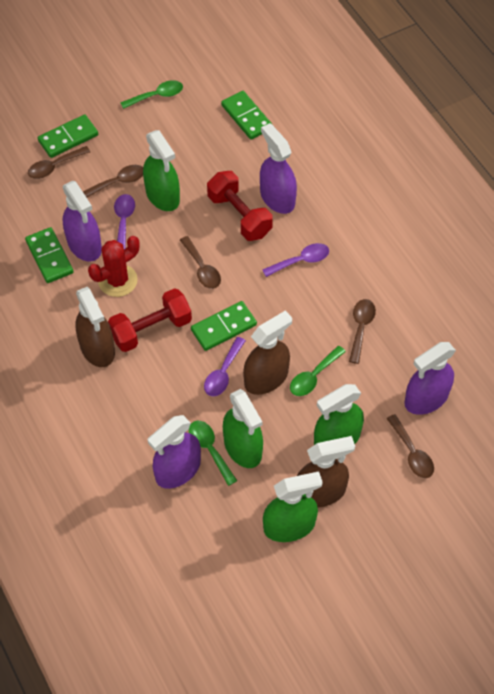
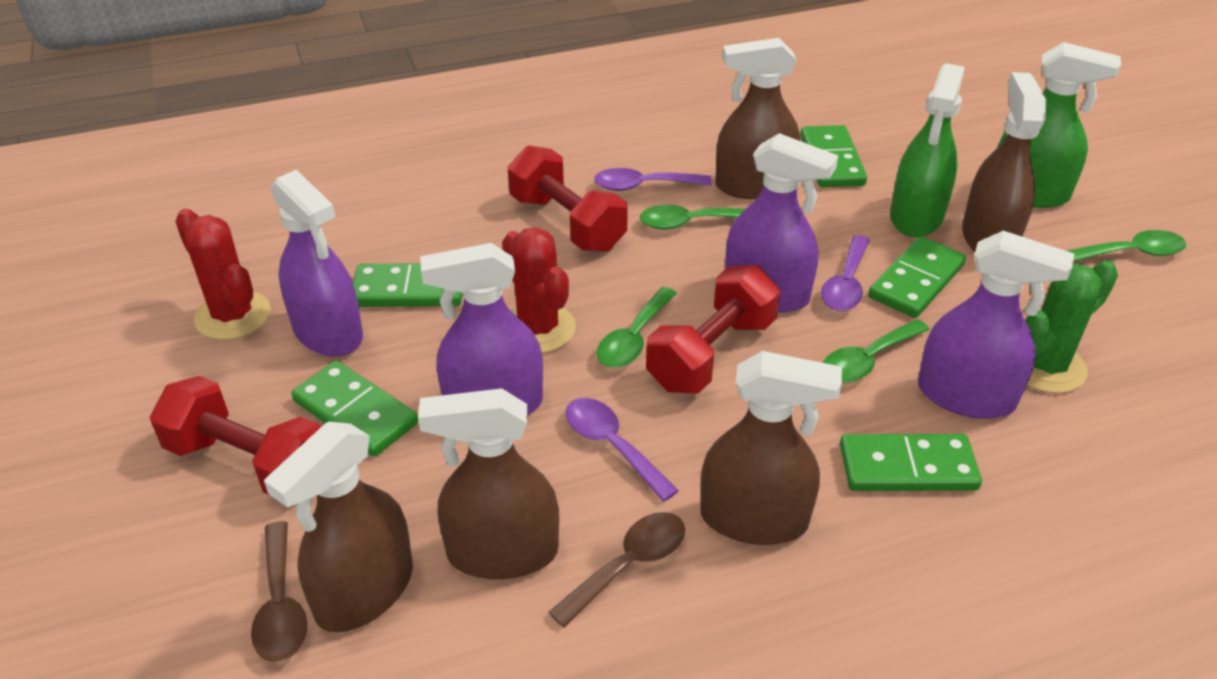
brown spoon: 5 -> 2
brown spray bottle: 3 -> 5
green cactus: 0 -> 1
green domino: 4 -> 5
green spoon: 3 -> 4
green spray bottle: 4 -> 2
red cactus: 1 -> 2
red dumbbell: 2 -> 3

